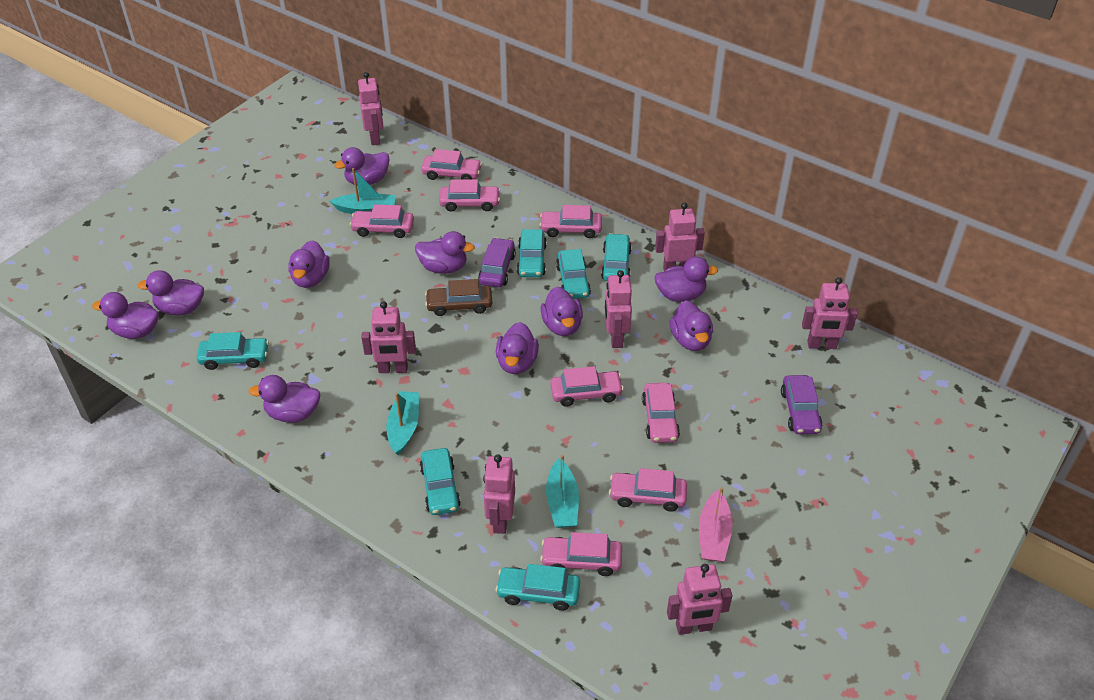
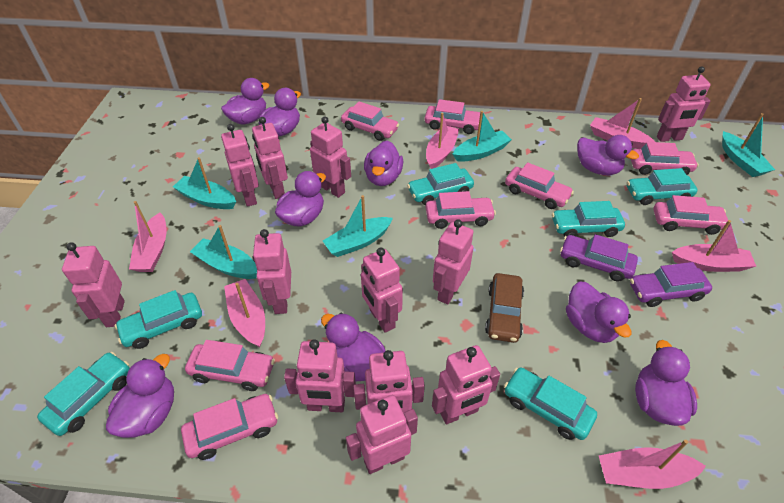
pink boat: 1 -> 6
pink robot: 7 -> 12
purple duck: 10 -> 9
turquoise boat: 3 -> 5

